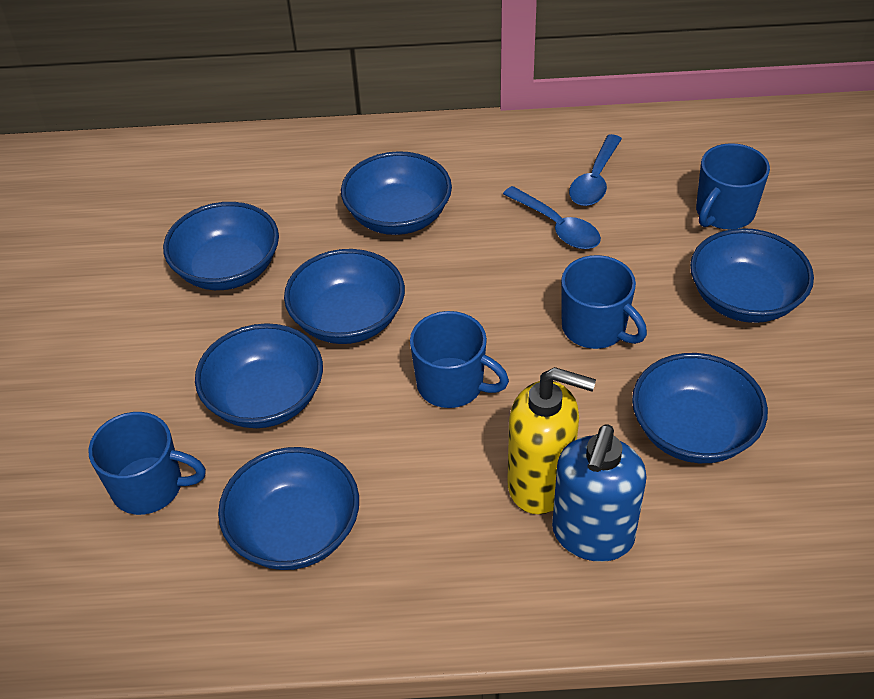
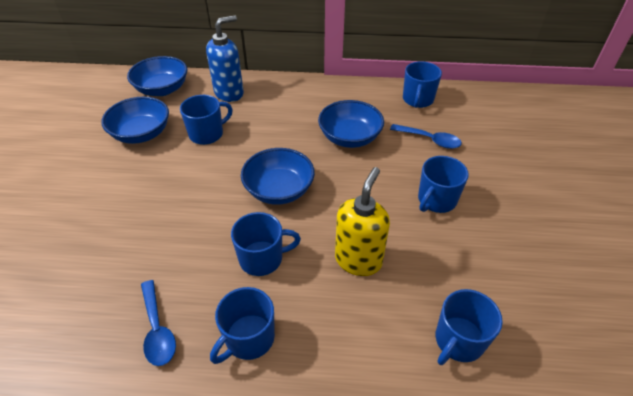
blue bowl: 7 -> 4
blue mug: 4 -> 6

